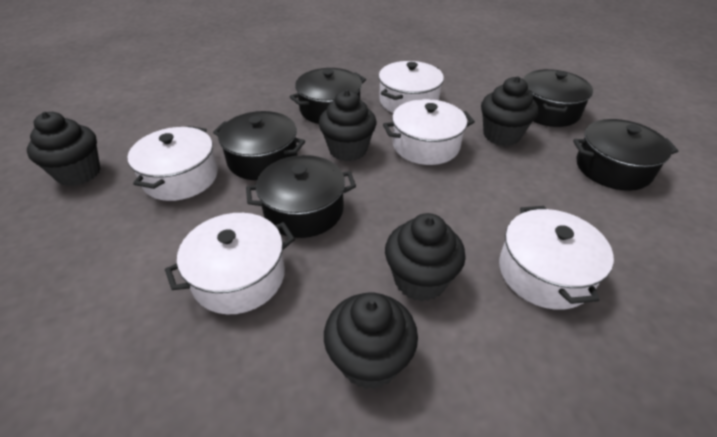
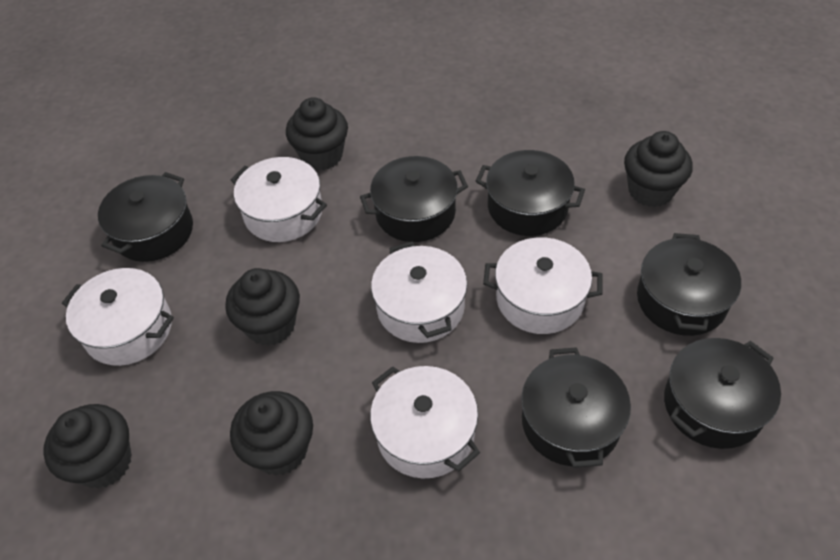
black pot: 5 -> 6

